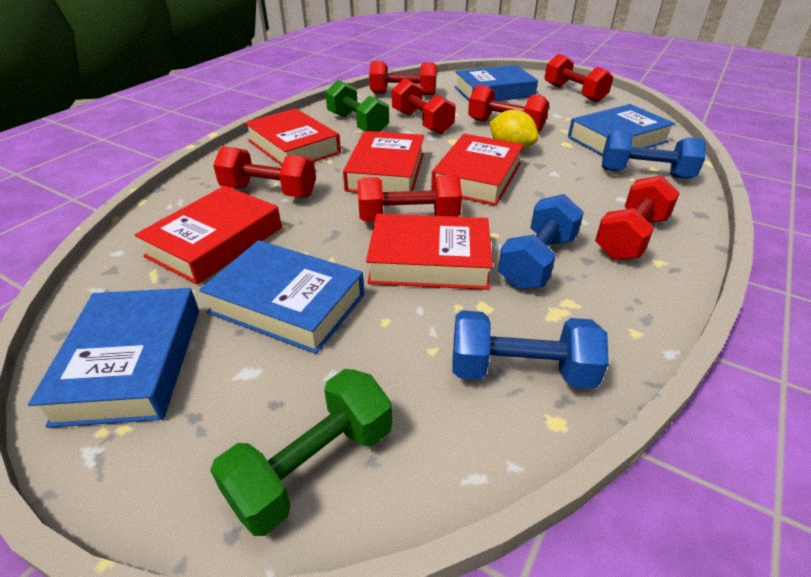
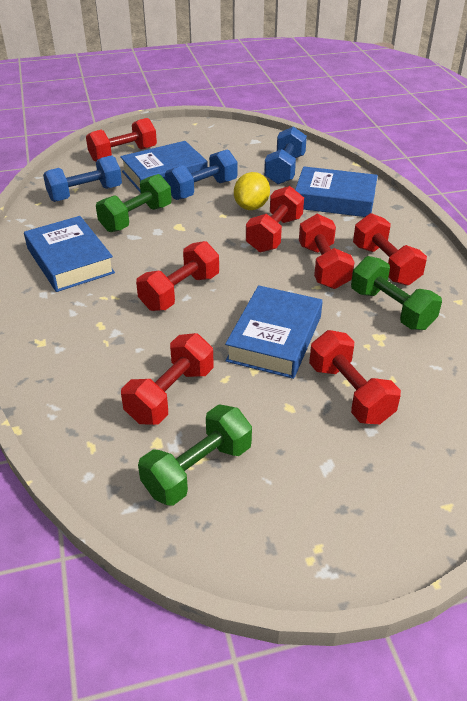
green dumbbell: 2 -> 3
red book: 5 -> 0

